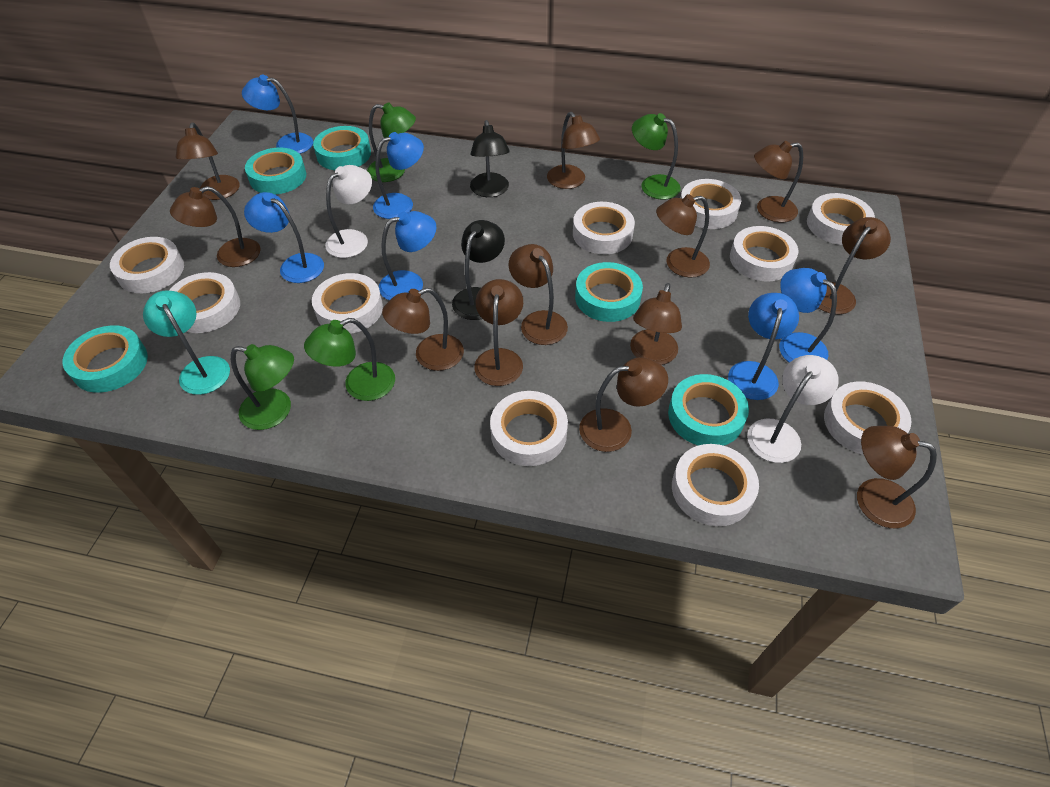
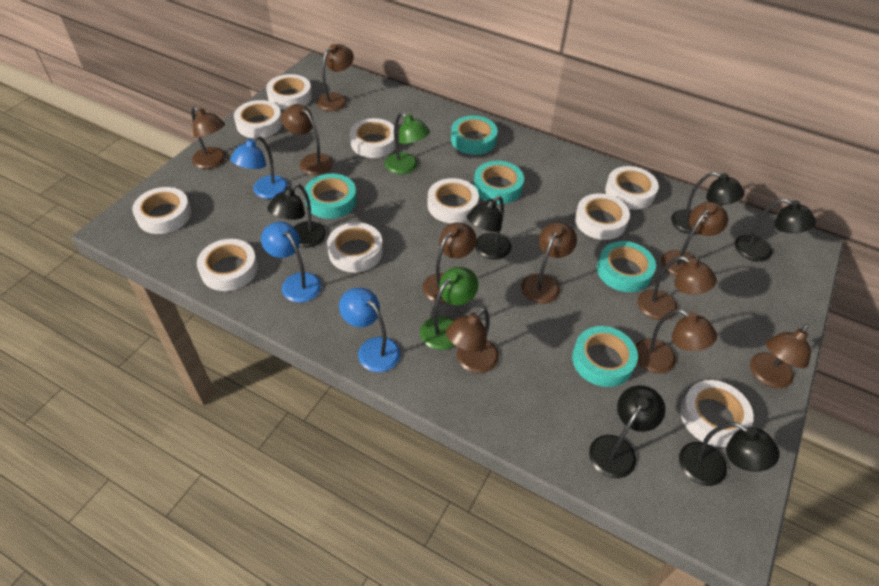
black lamp: 2 -> 6
blue lamp: 6 -> 3
brown lamp: 12 -> 10
green lamp: 4 -> 2
turquoise lamp: 1 -> 0
white lamp: 2 -> 0

